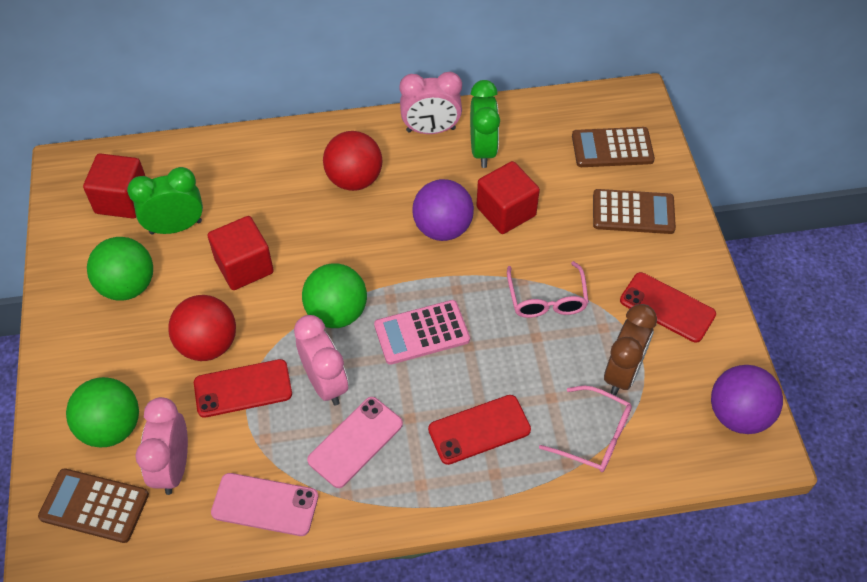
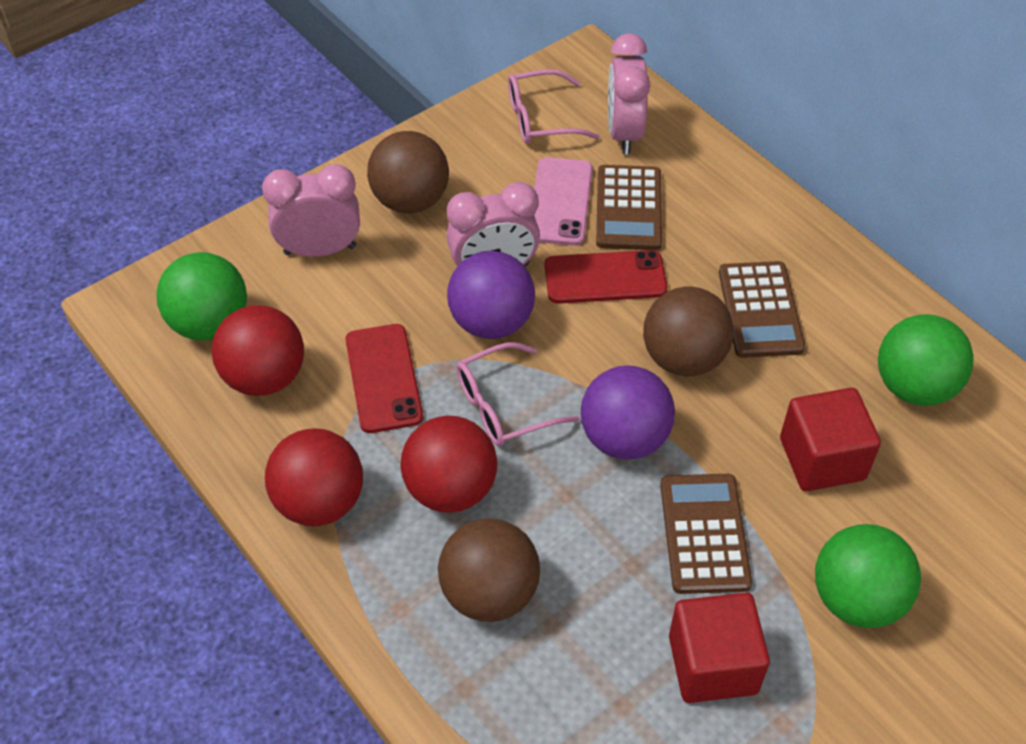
brown ball: 0 -> 3
brown clock: 1 -> 0
green clock: 2 -> 0
pink calculator: 1 -> 0
pink phone: 2 -> 1
red ball: 2 -> 3
red cube: 3 -> 2
red phone: 3 -> 2

